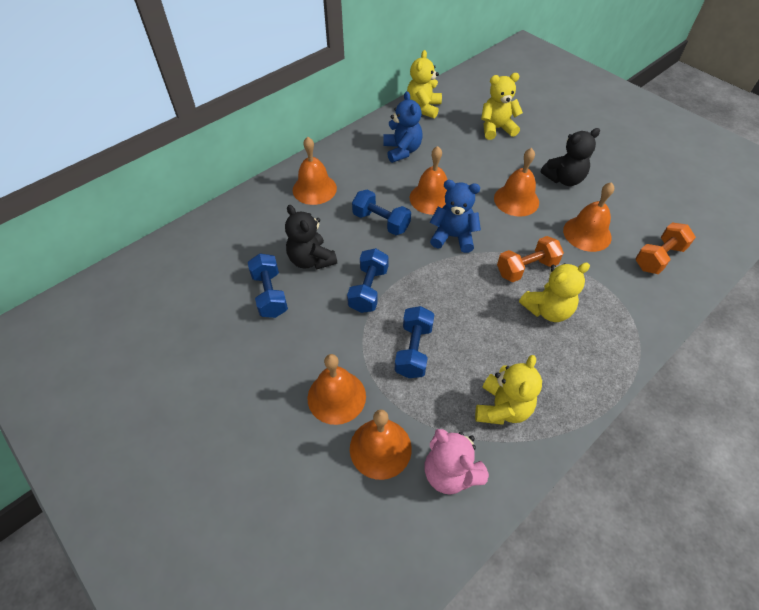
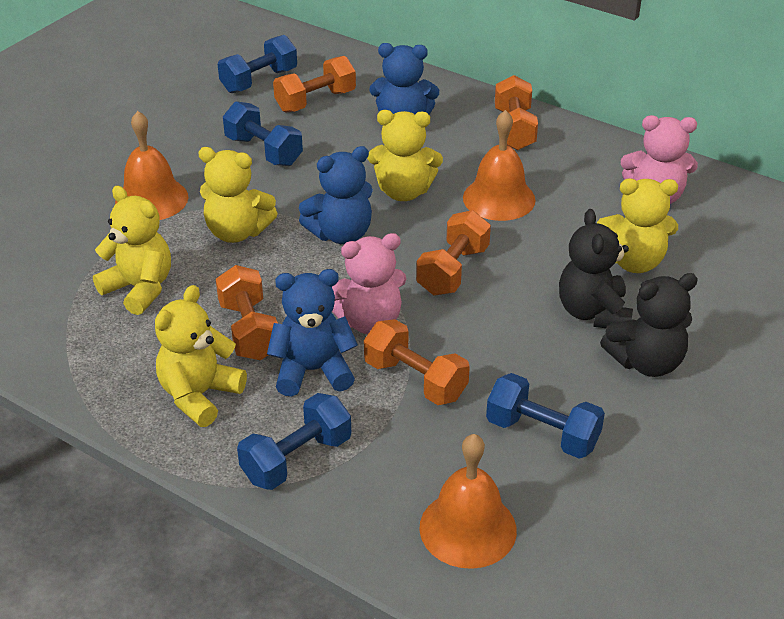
blue teddy bear: 2 -> 3
orange bell: 6 -> 3
orange dumbbell: 2 -> 5
pink teddy bear: 1 -> 2
yellow teddy bear: 4 -> 5

